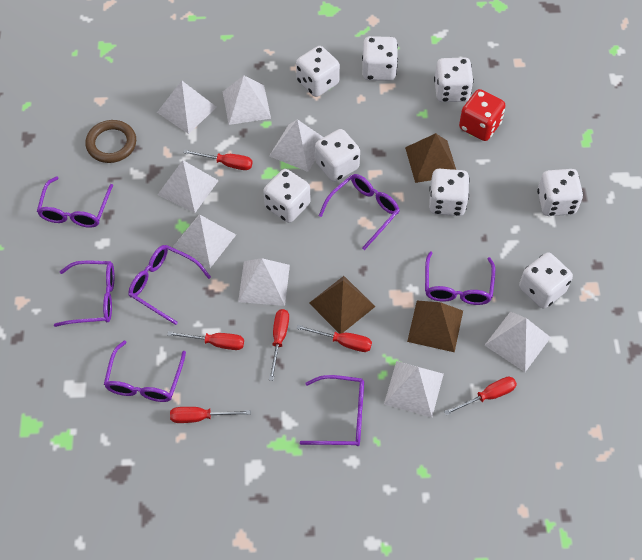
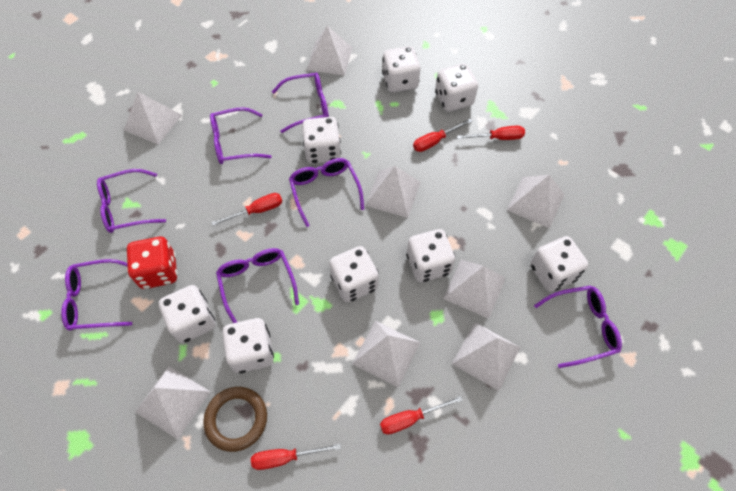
brown pyramid: 3 -> 0
red screwdriver: 6 -> 5

